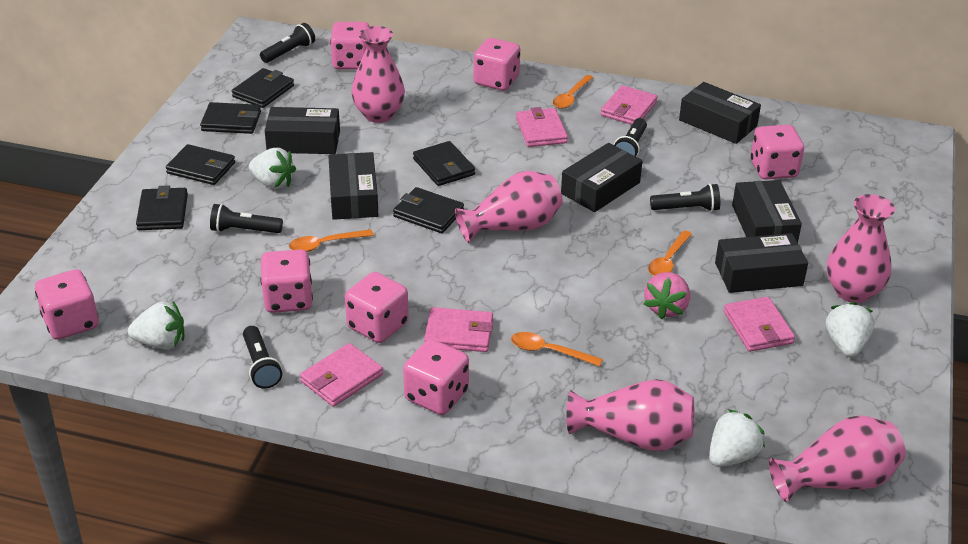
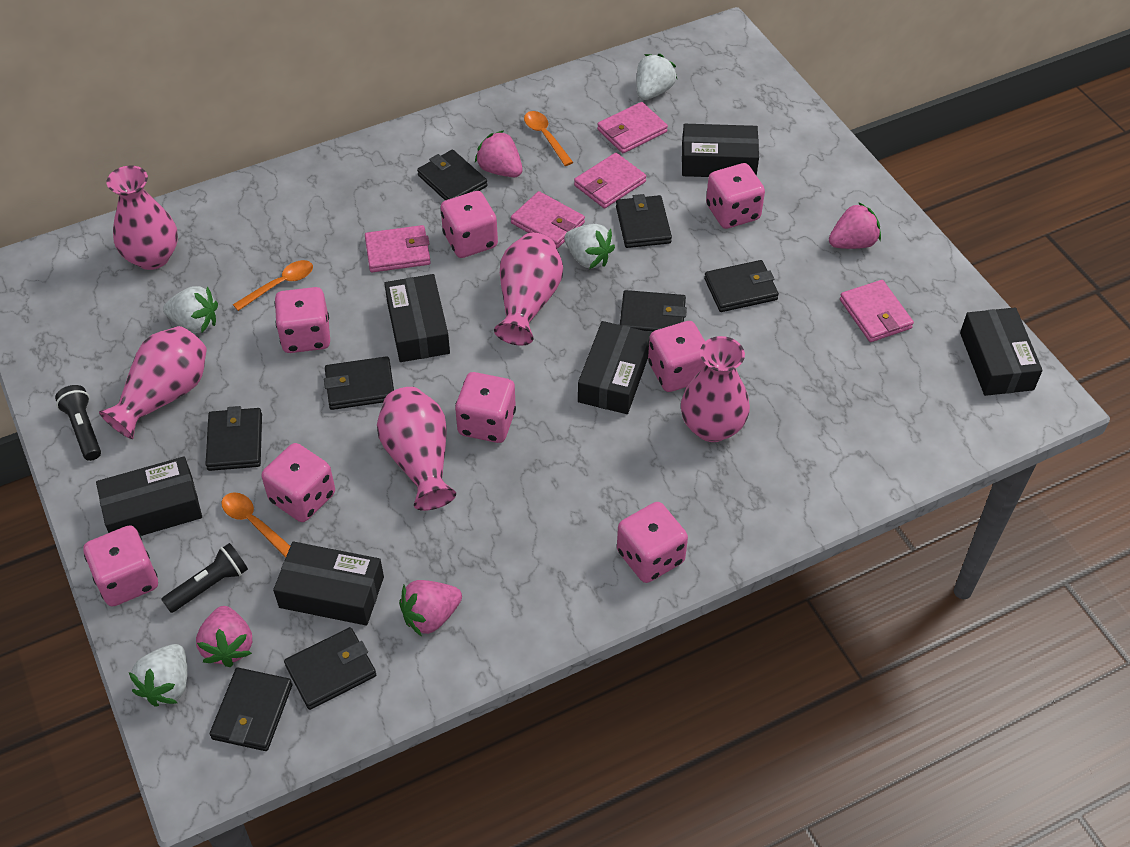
black flashlight: 5 -> 2
black wallet: 6 -> 8
orange spoon: 4 -> 3
pink dice: 7 -> 8
pink strawberry: 1 -> 4

